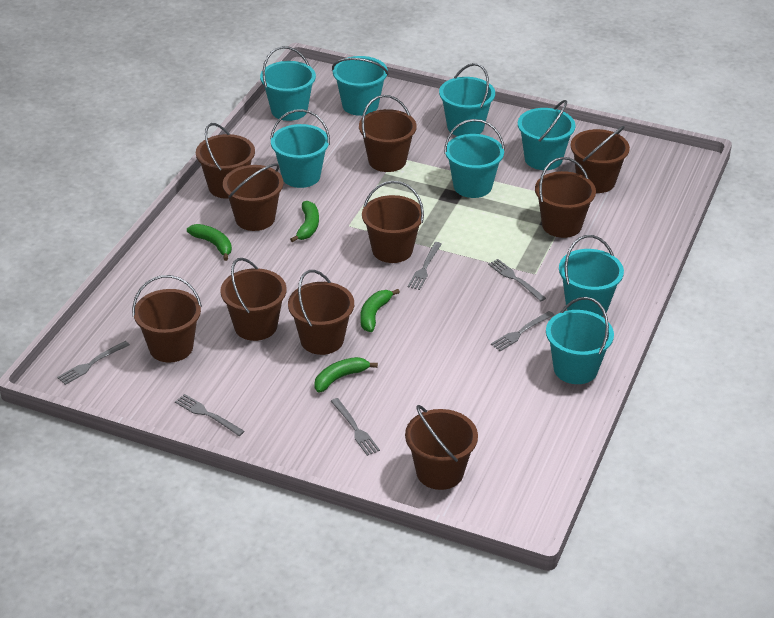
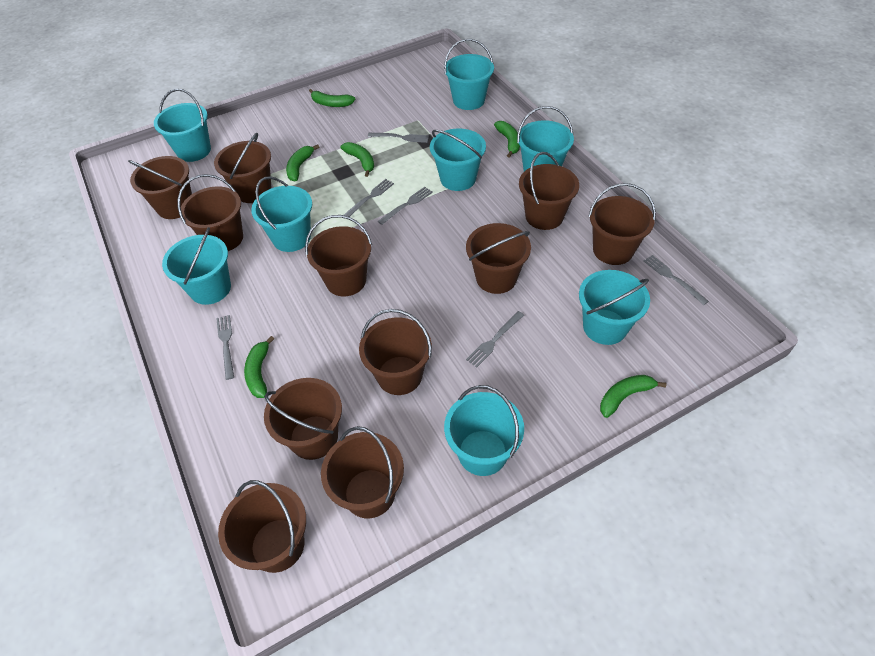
brown bucket: 10 -> 11
green banana: 4 -> 6

